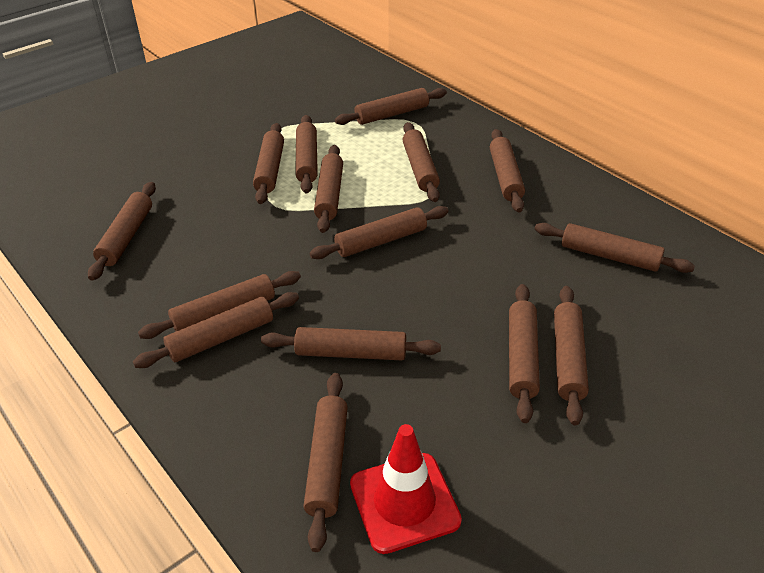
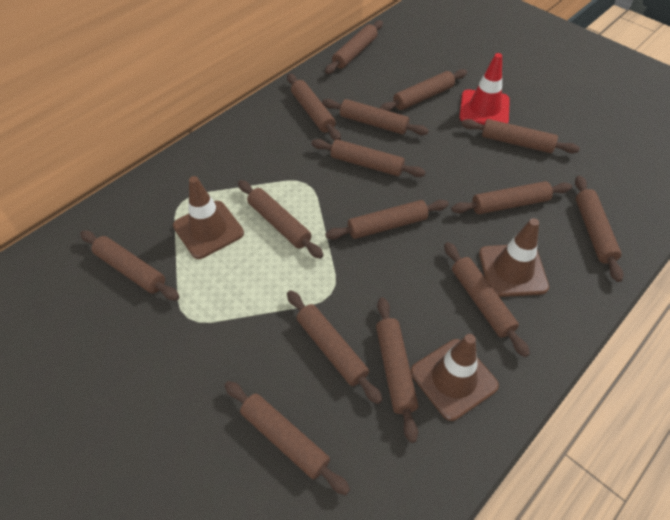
brown traffic cone: 0 -> 3

